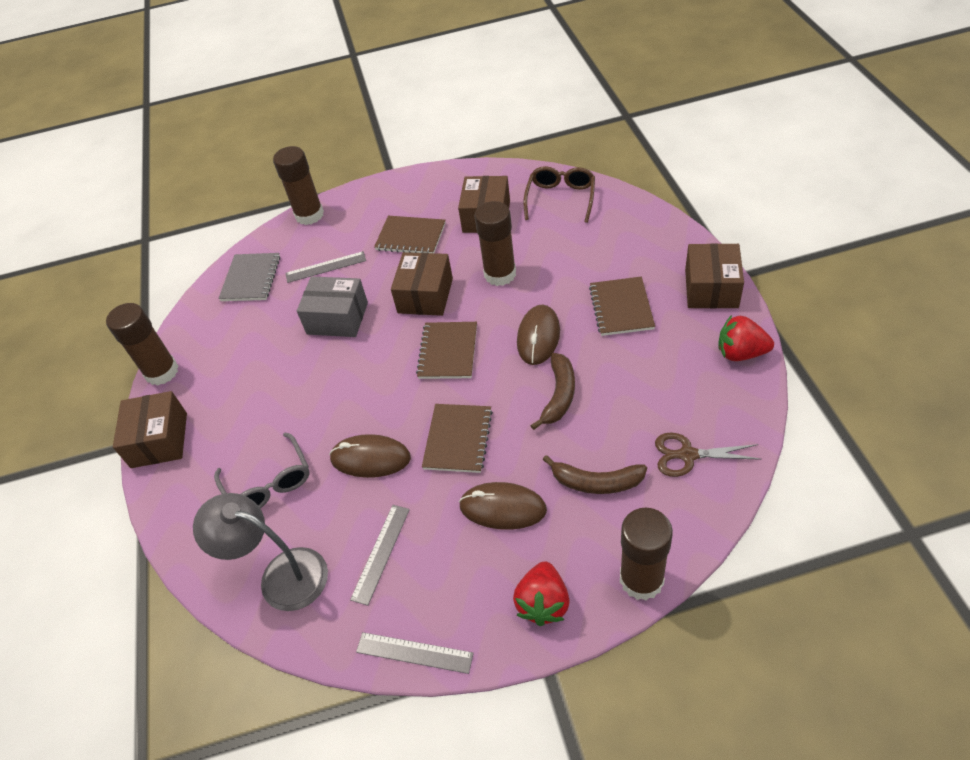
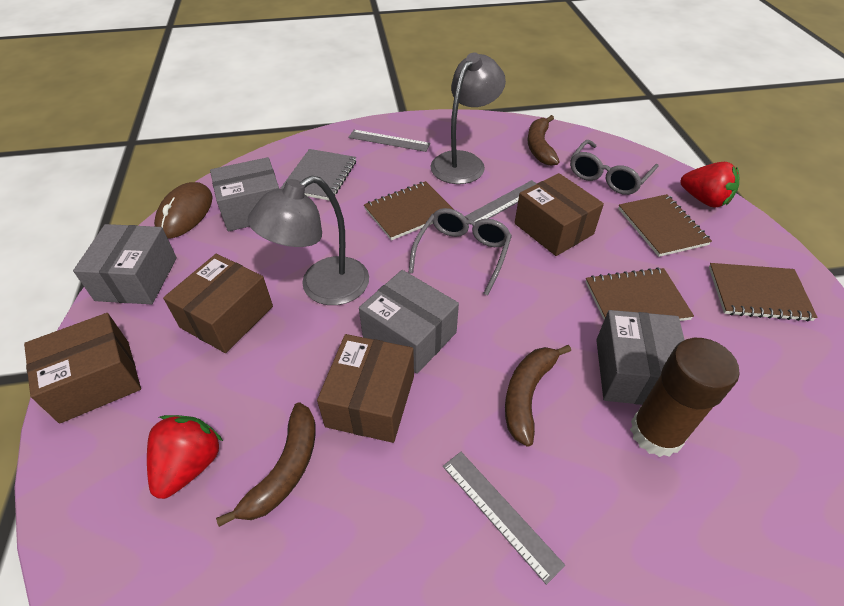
brown banana: 2 -> 3
brown glasses: 1 -> 0
brown glue stick: 4 -> 1
brown mouse: 3 -> 1
brown scissors: 1 -> 0
grey box: 1 -> 4
grey glasses: 1 -> 2
grey lamp: 1 -> 2

